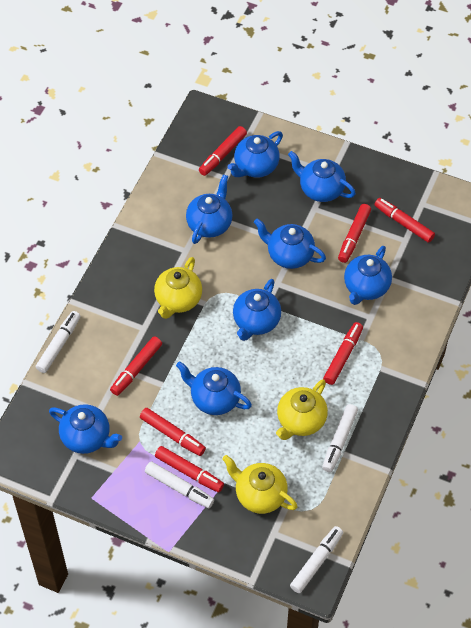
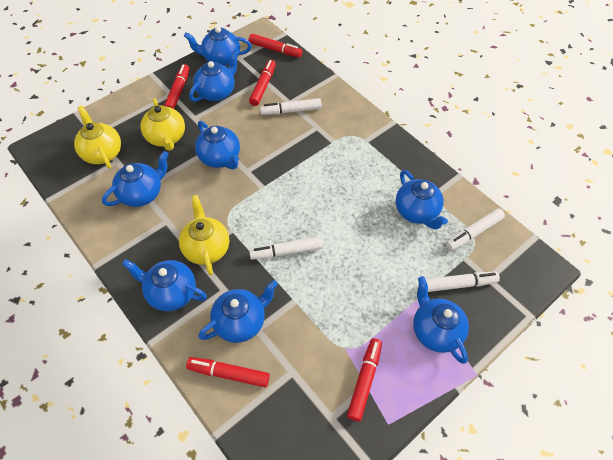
red marker: 7 -> 5

